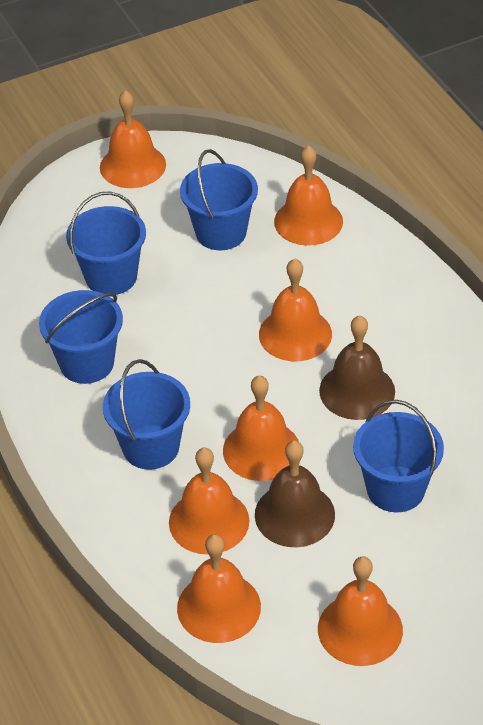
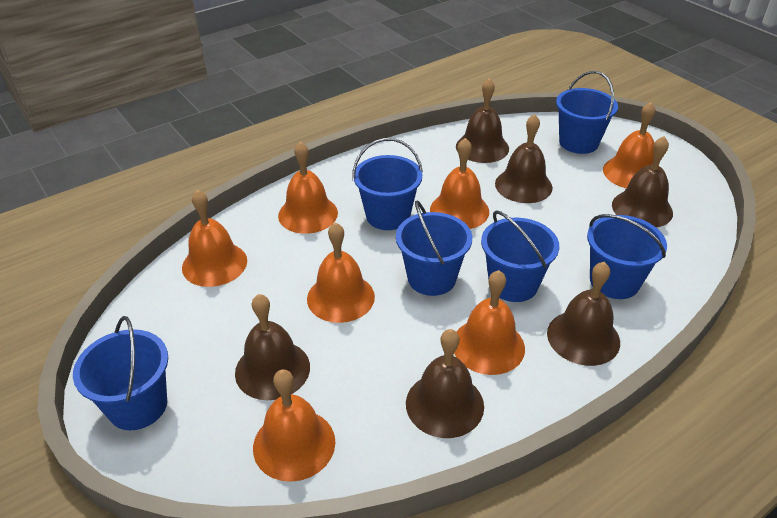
blue bucket: 5 -> 6
brown bell: 2 -> 6

